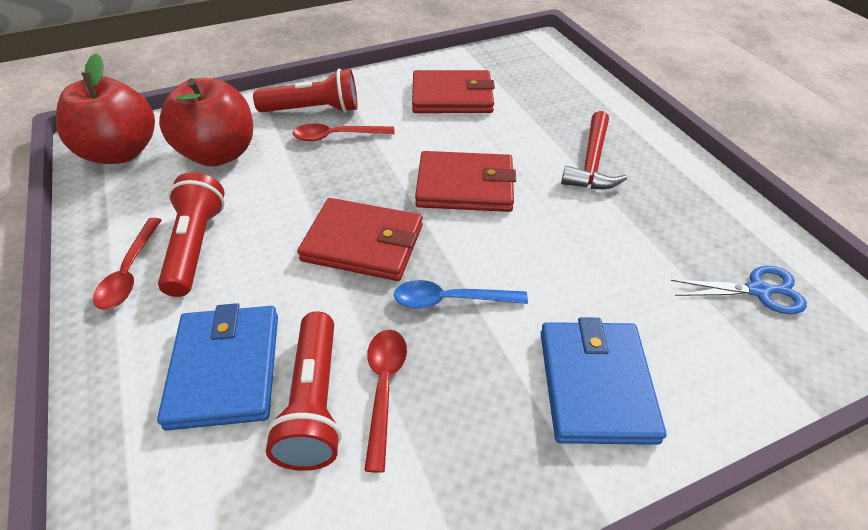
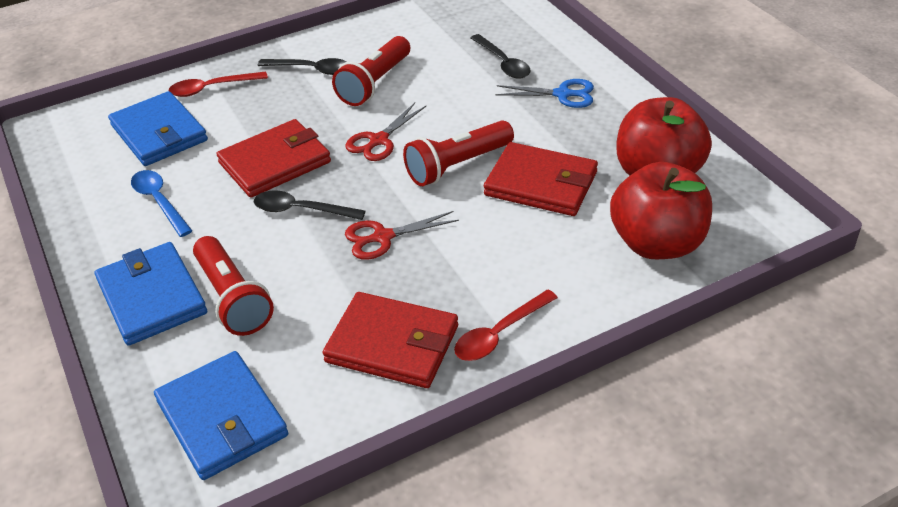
black spoon: 0 -> 3
blue wallet: 2 -> 3
red hammer: 1 -> 0
red scissors: 0 -> 2
red spoon: 3 -> 2

